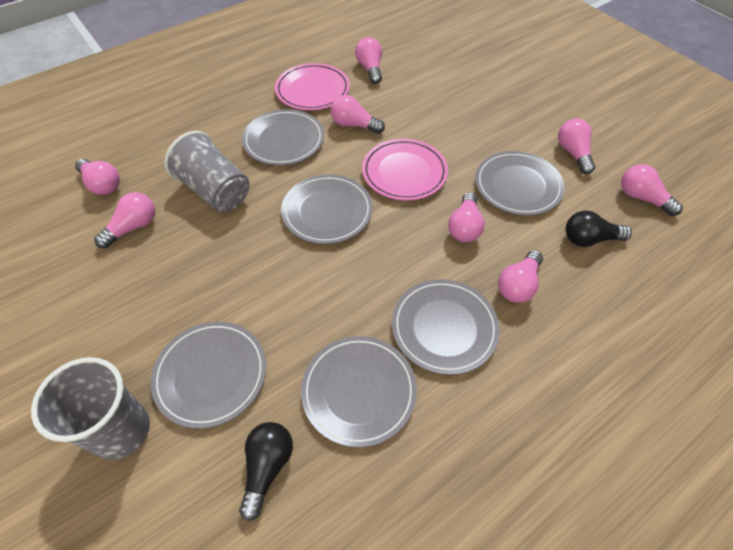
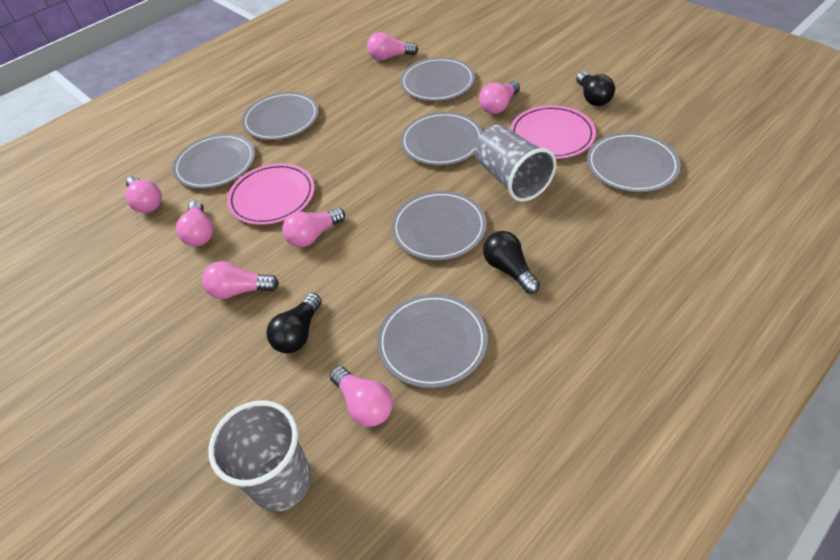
black light bulb: 2 -> 3
grey plate: 6 -> 7
pink light bulb: 8 -> 7

